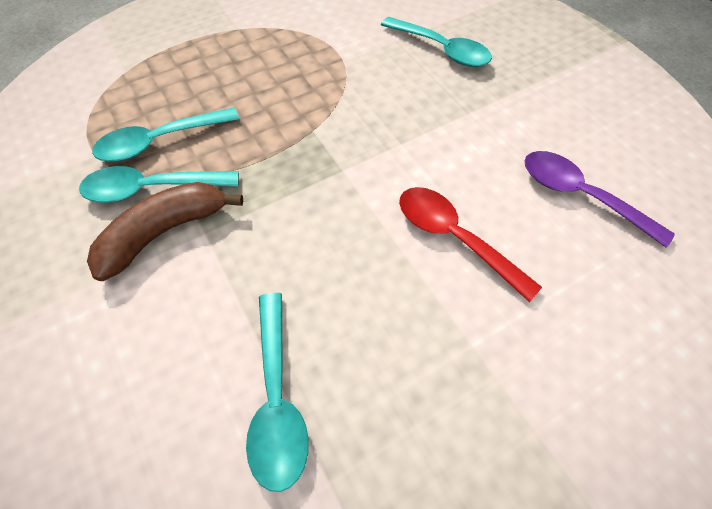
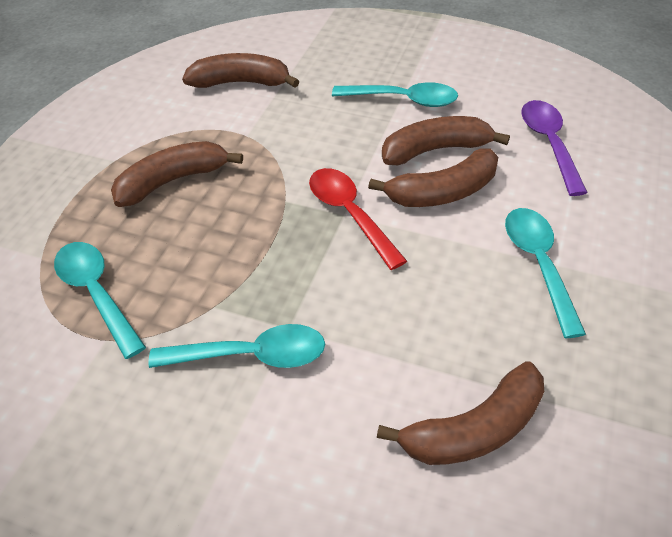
brown banana: 1 -> 5

